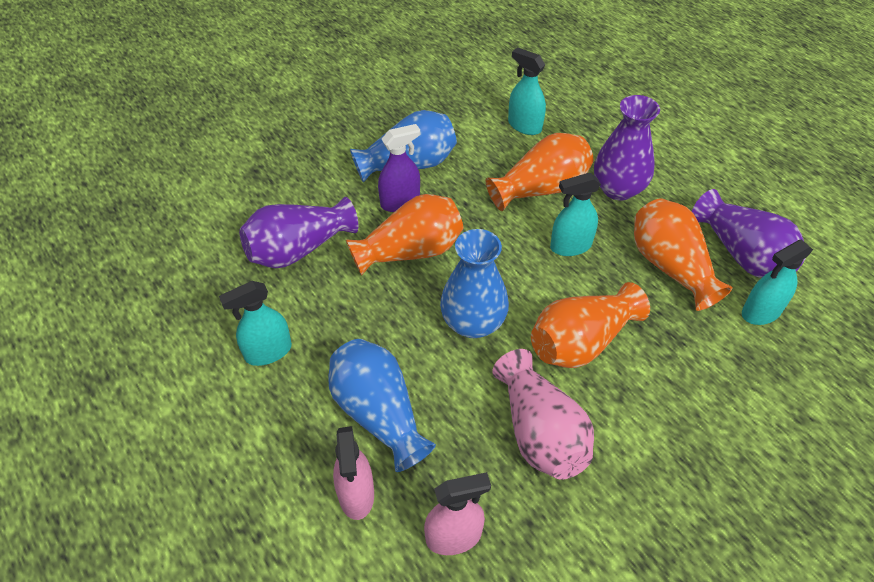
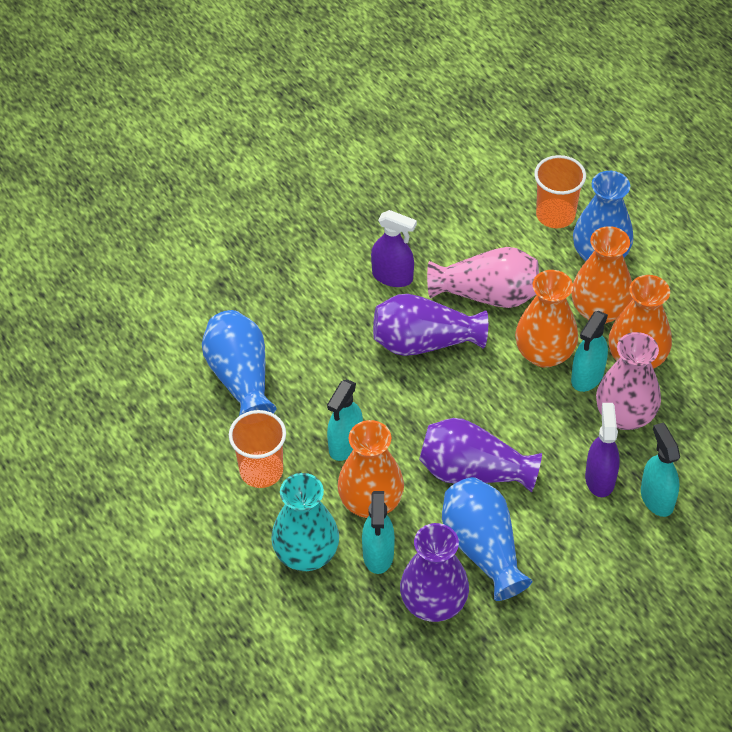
orange cup: 0 -> 2
pink spray bottle: 2 -> 0
pink vase: 1 -> 2
purple spray bottle: 1 -> 2
turquoise vase: 0 -> 1

